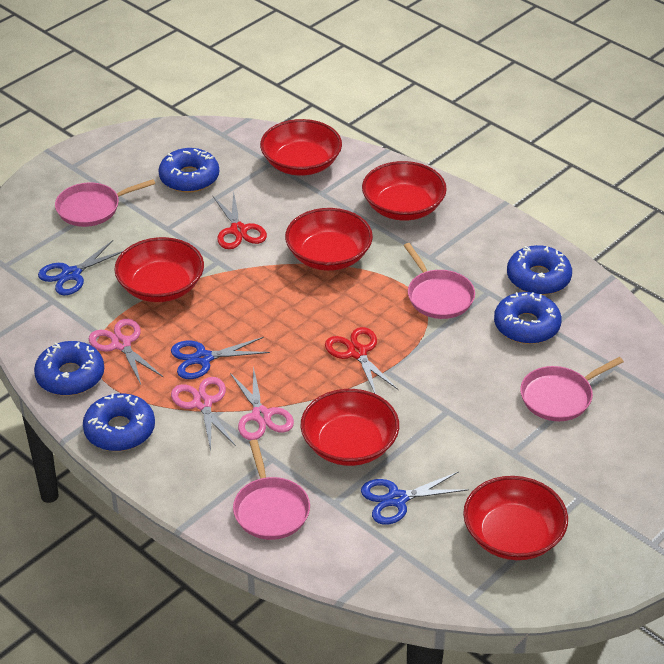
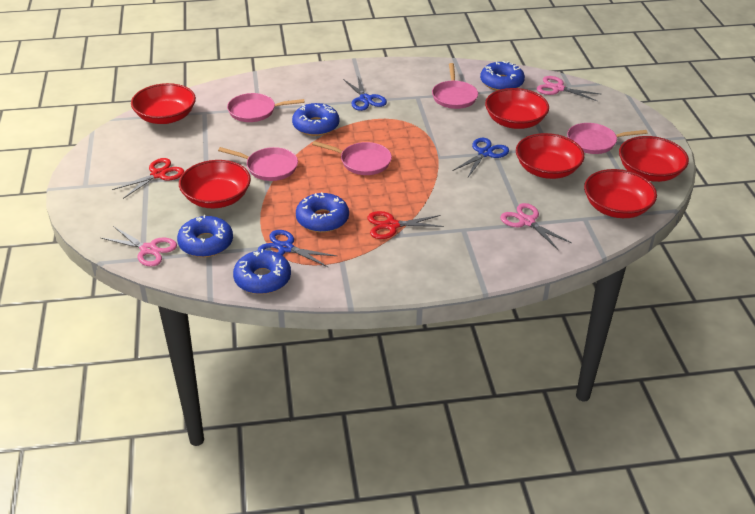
pink pan: 4 -> 5

